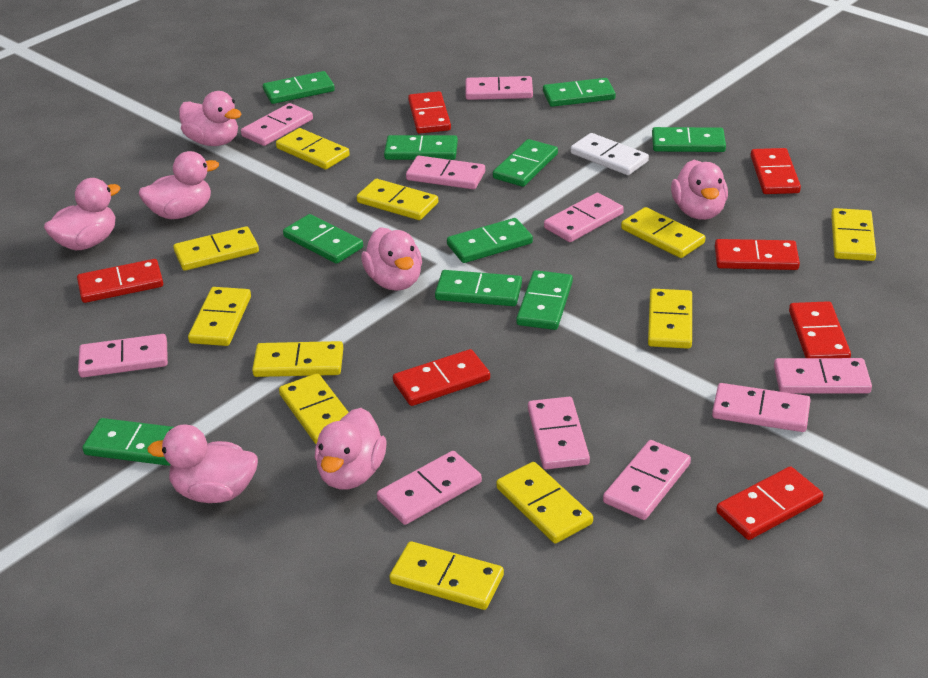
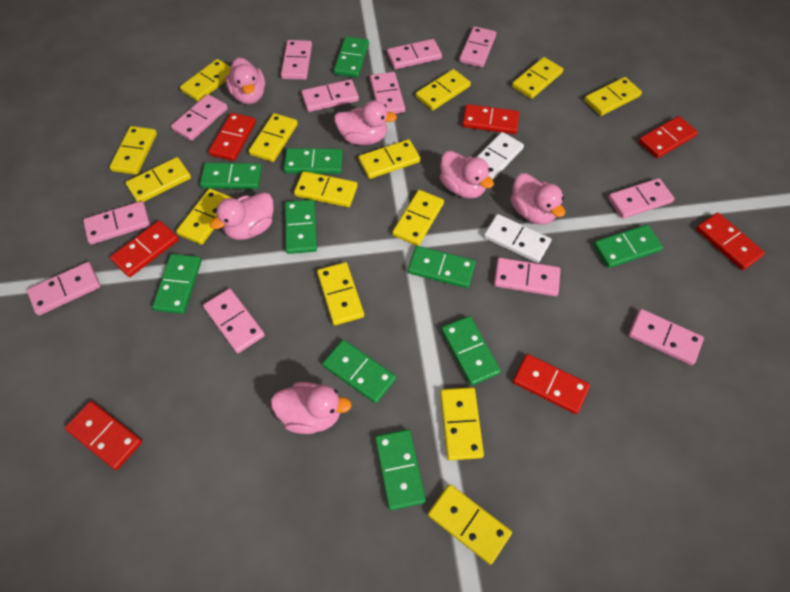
pink domino: 10 -> 12
pink duck: 7 -> 6
white domino: 1 -> 2
yellow domino: 11 -> 14

